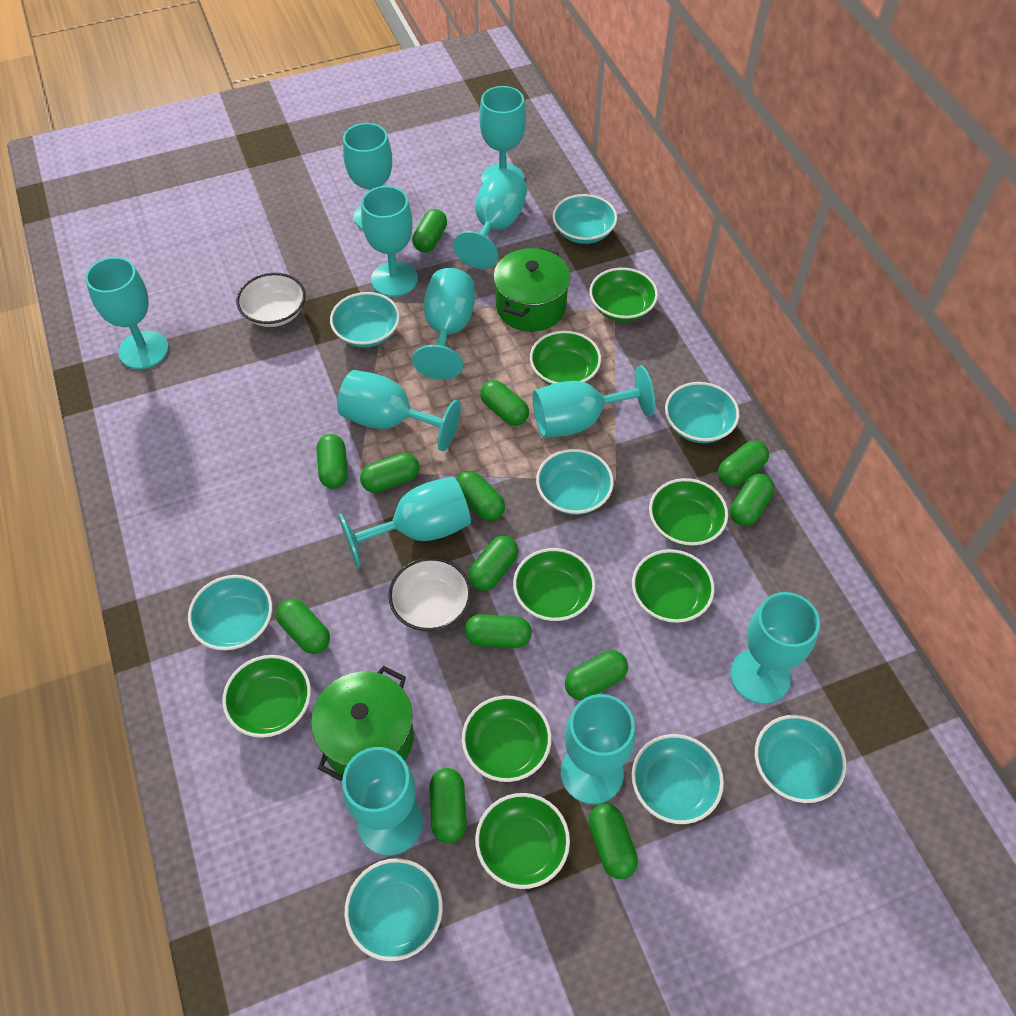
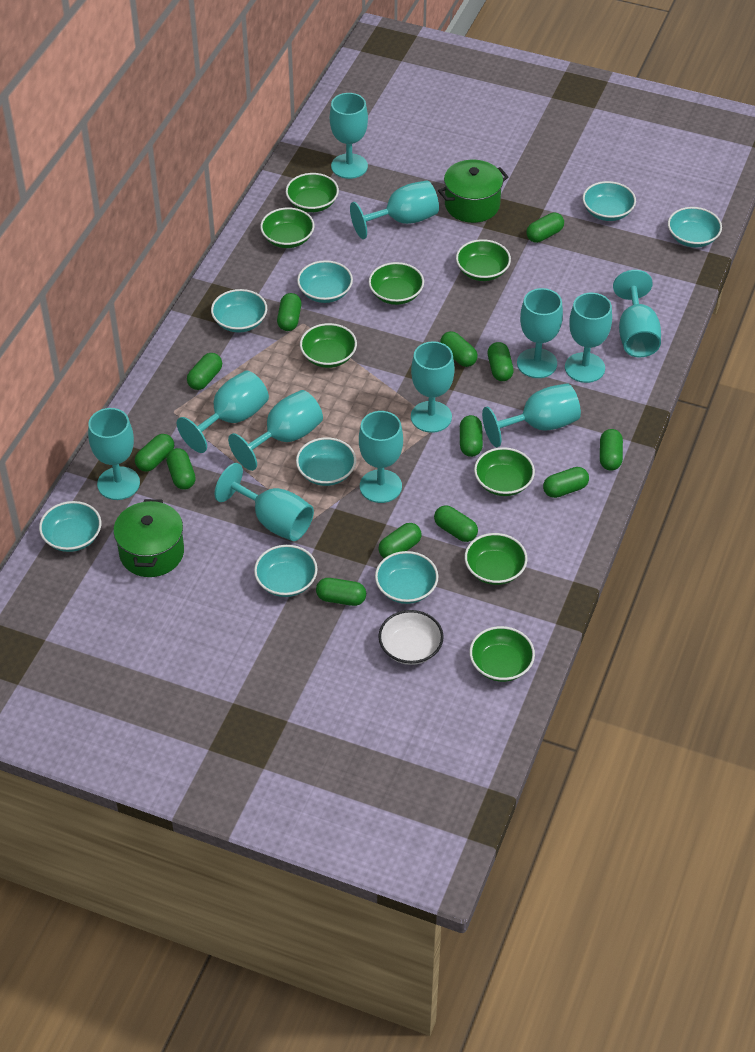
white bowl: 2 -> 1

